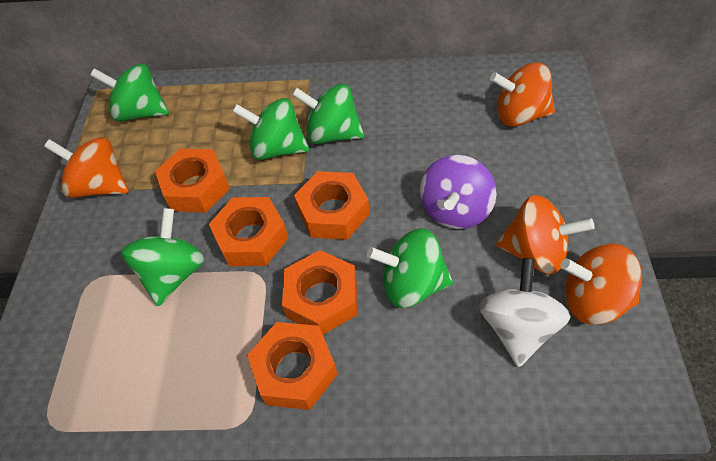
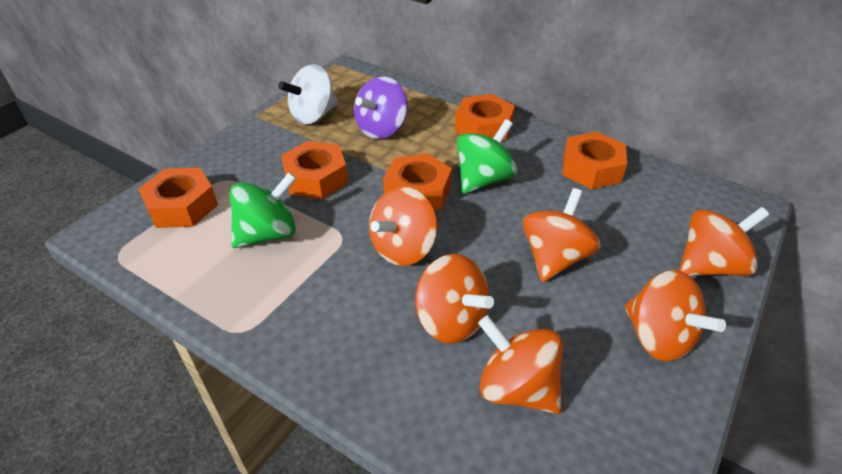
green spinning top: 5 -> 2
orange spinning top: 4 -> 6

